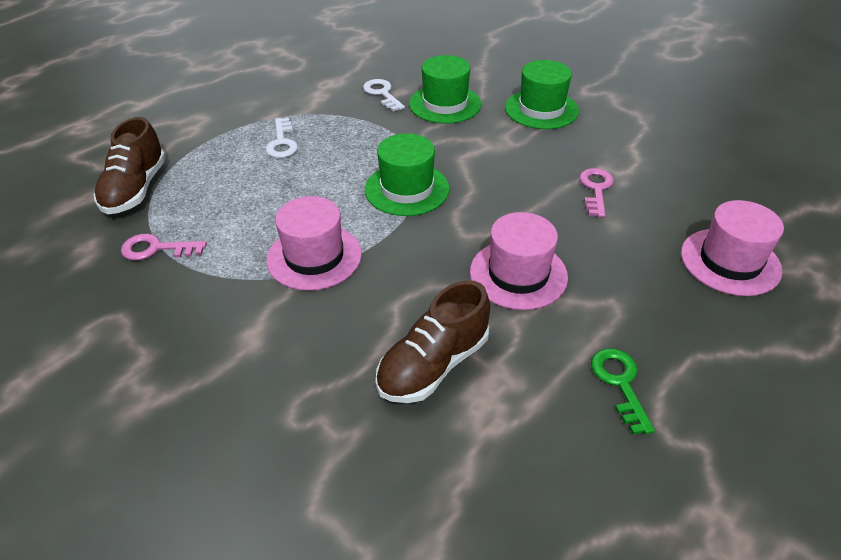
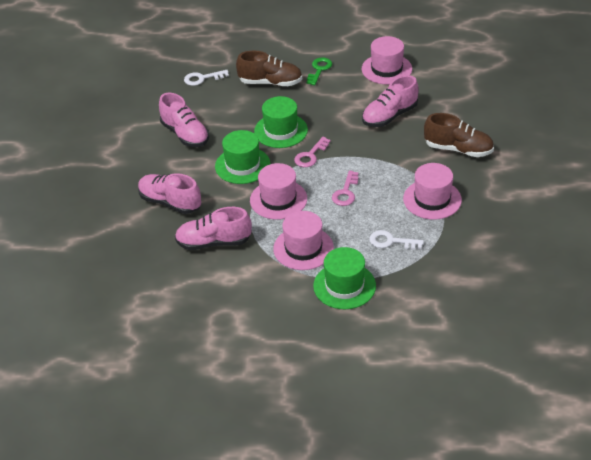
pink hat: 3 -> 4
pink shoe: 0 -> 4

